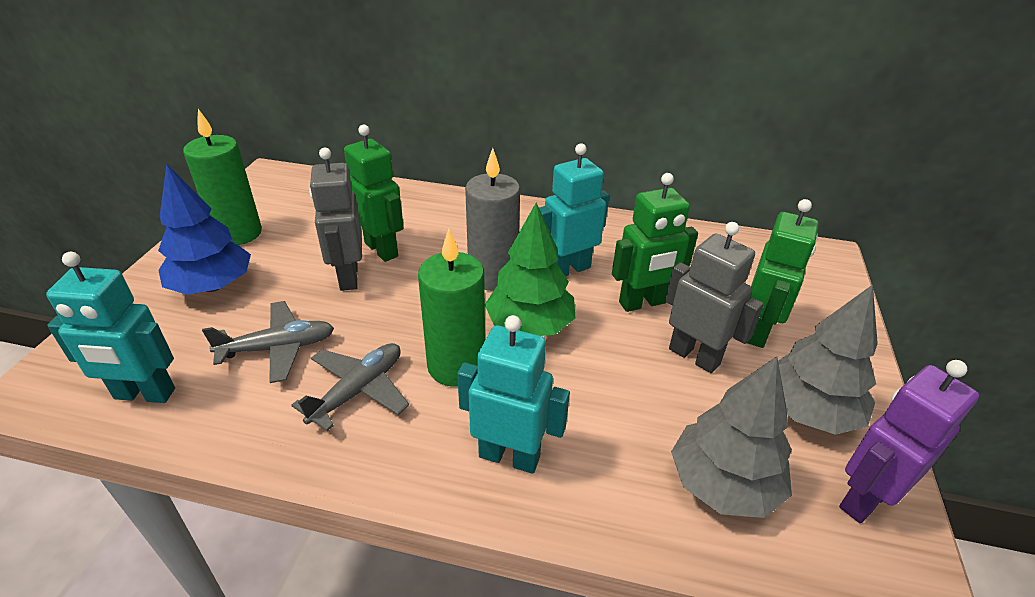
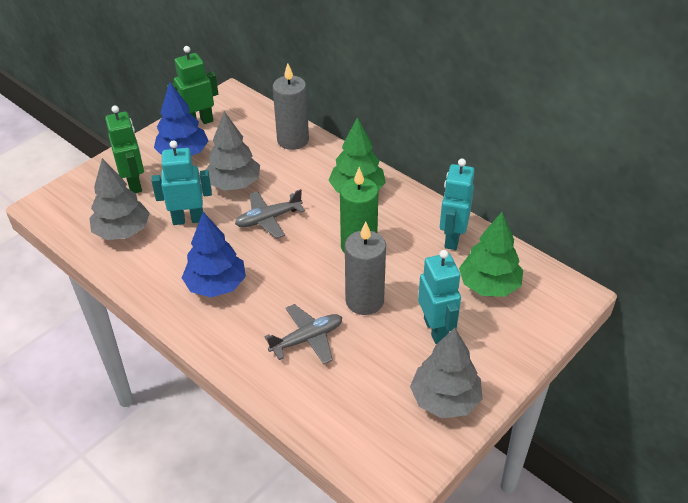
blue tree: 1 -> 2
green candle: 2 -> 1
green robot: 3 -> 2
green tree: 1 -> 2
grey candle: 1 -> 2
grey robot: 2 -> 0
grey tree: 2 -> 3
purple robot: 1 -> 0

